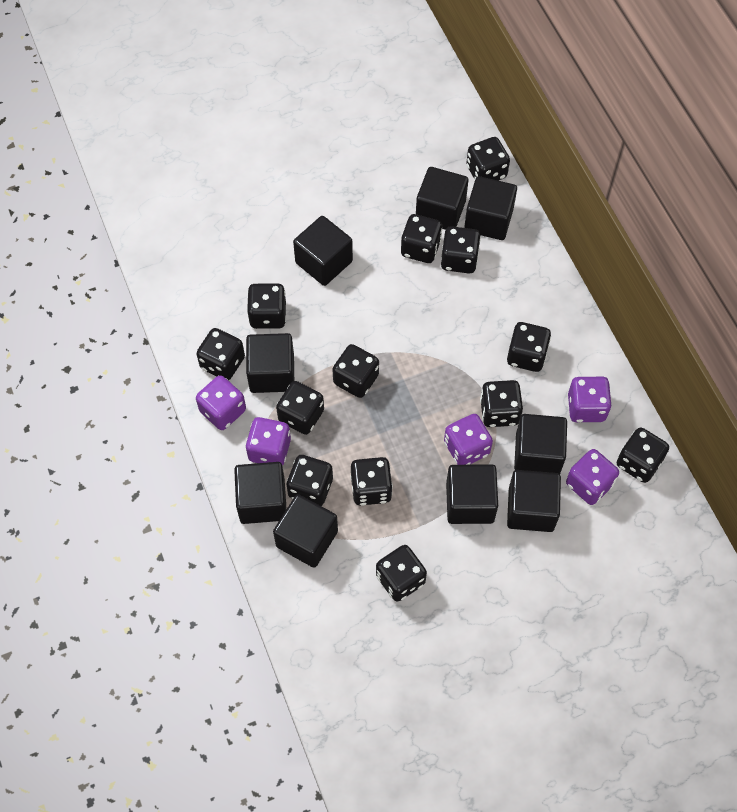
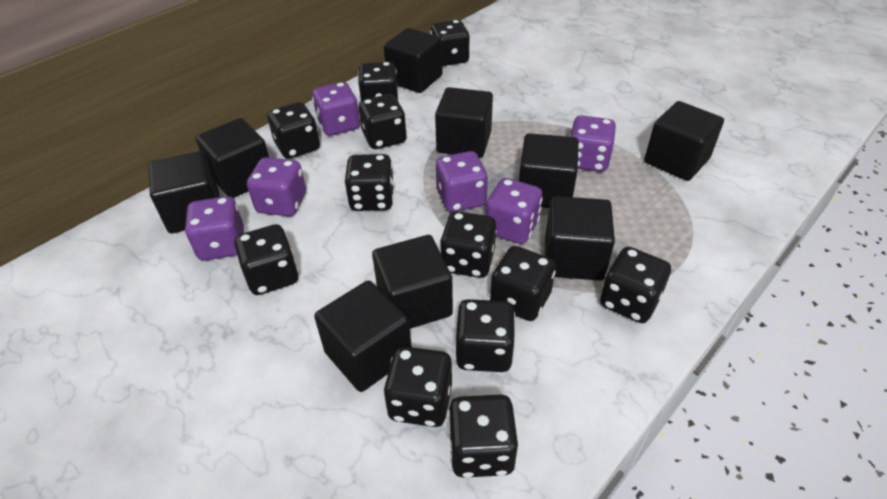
black dice: 13 -> 12
purple dice: 5 -> 6

